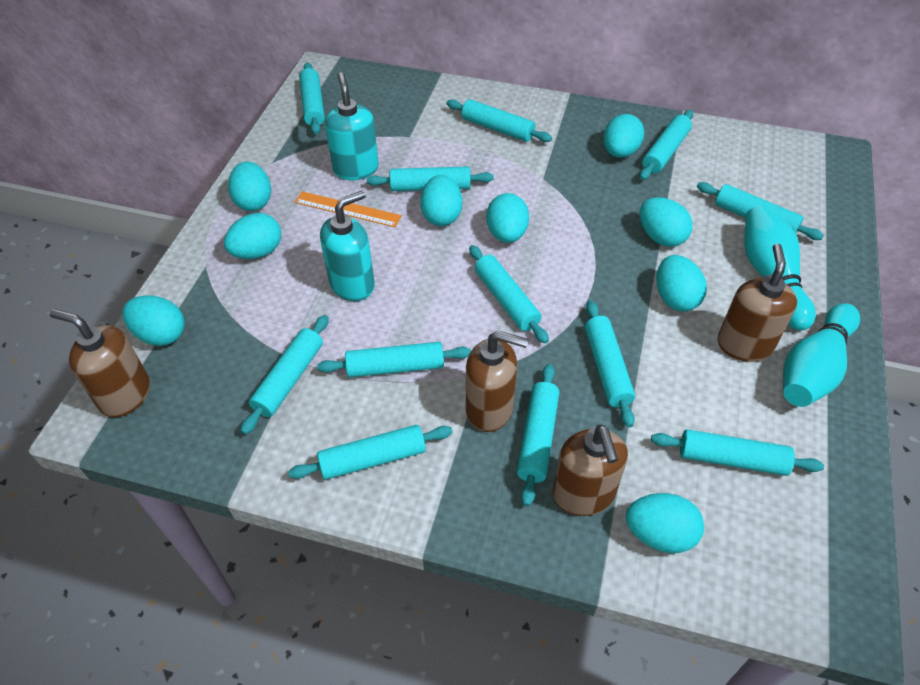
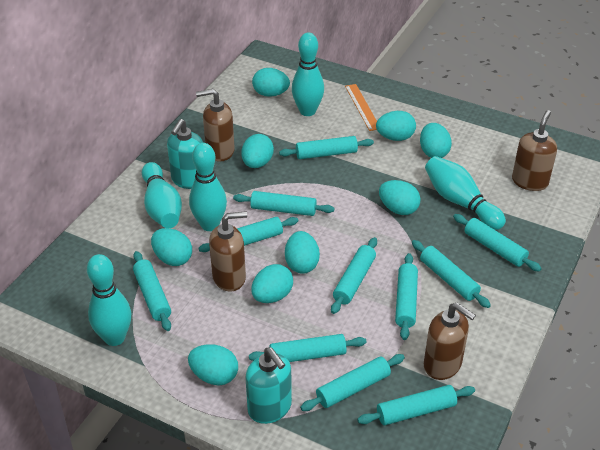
turquoise bowling pin: 2 -> 5
turquoise rolling pin: 12 -> 11

